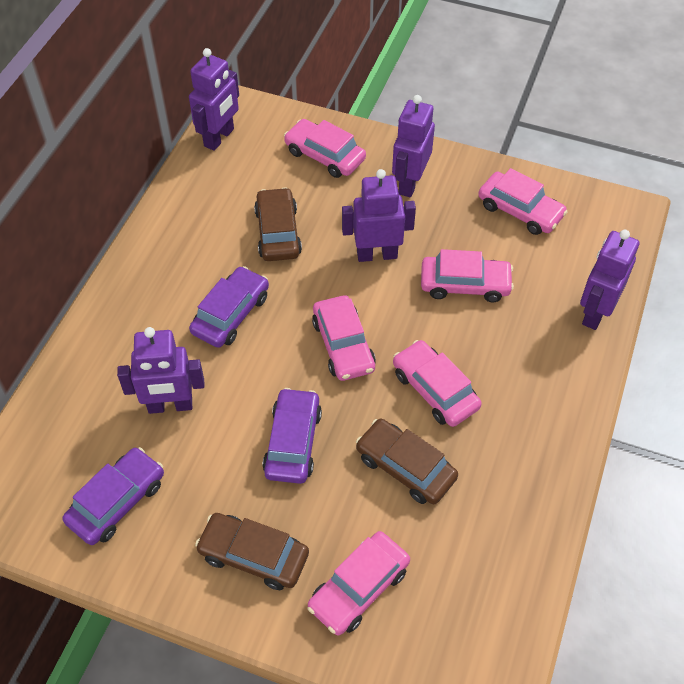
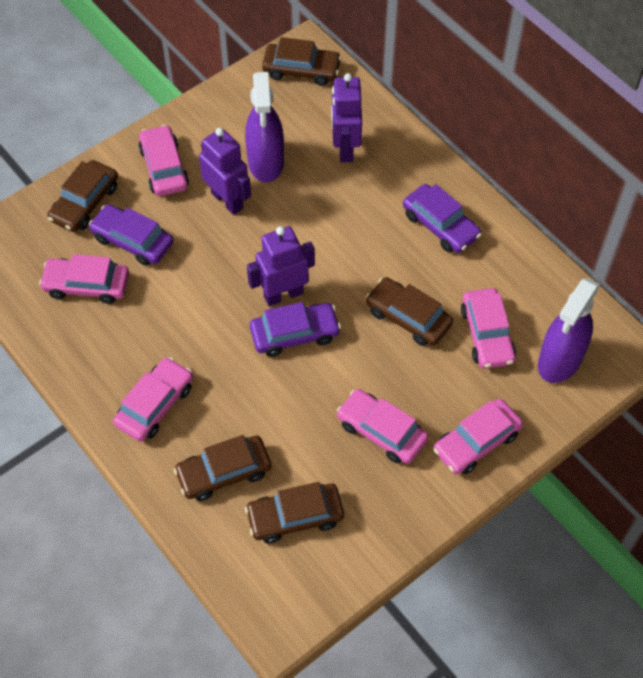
brown car: 3 -> 5
purple robot: 5 -> 3
purple spray bottle: 0 -> 2

